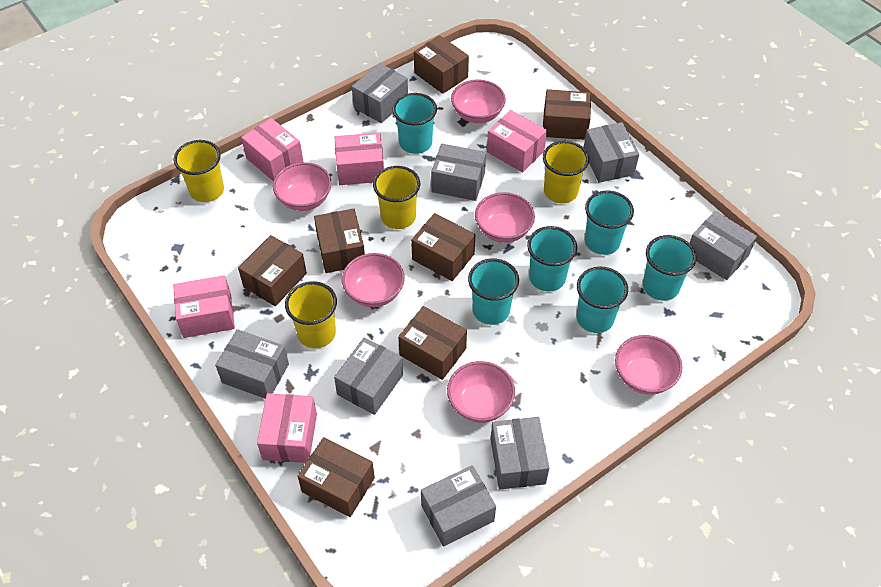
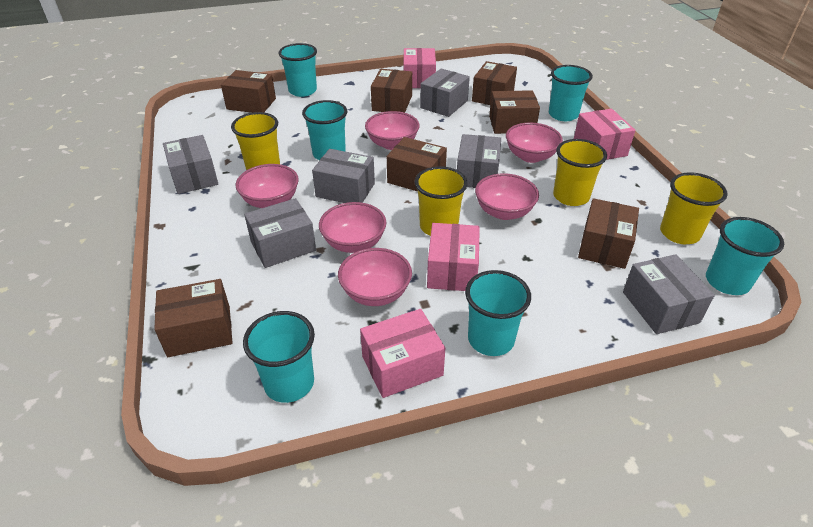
grey box: 8 -> 6
pink box: 5 -> 4

